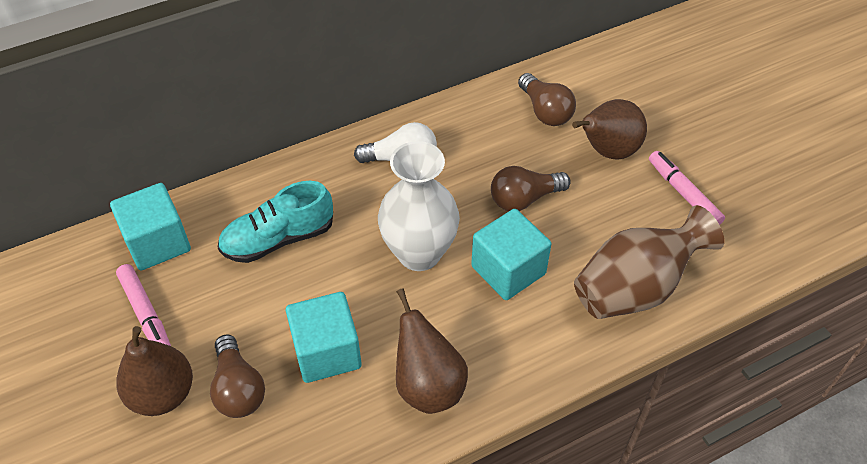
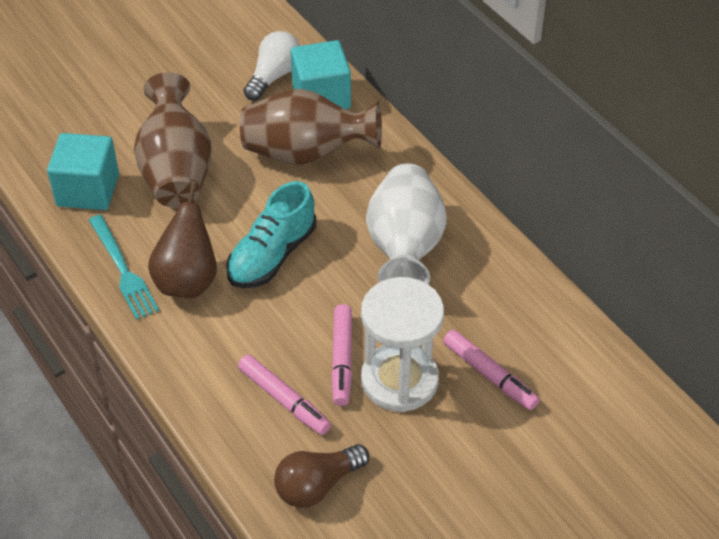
brown light bulb: 3 -> 1
brown pear: 3 -> 1
brown vase: 1 -> 2
pink marker: 2 -> 3
turquoise cube: 3 -> 2
turquoise fork: 0 -> 1
white hourglass: 0 -> 1

